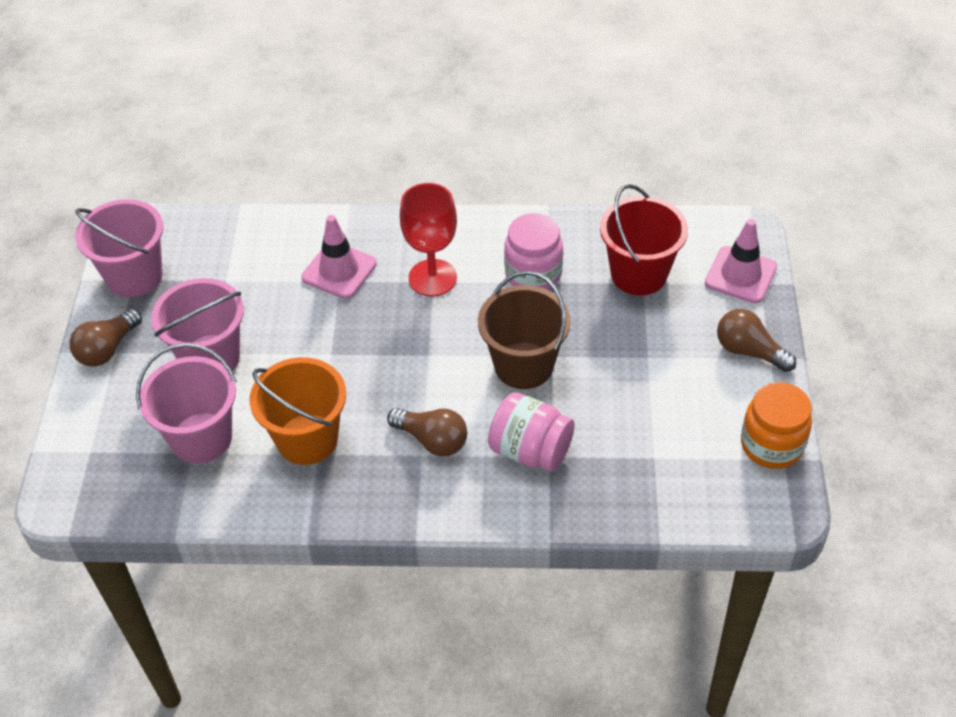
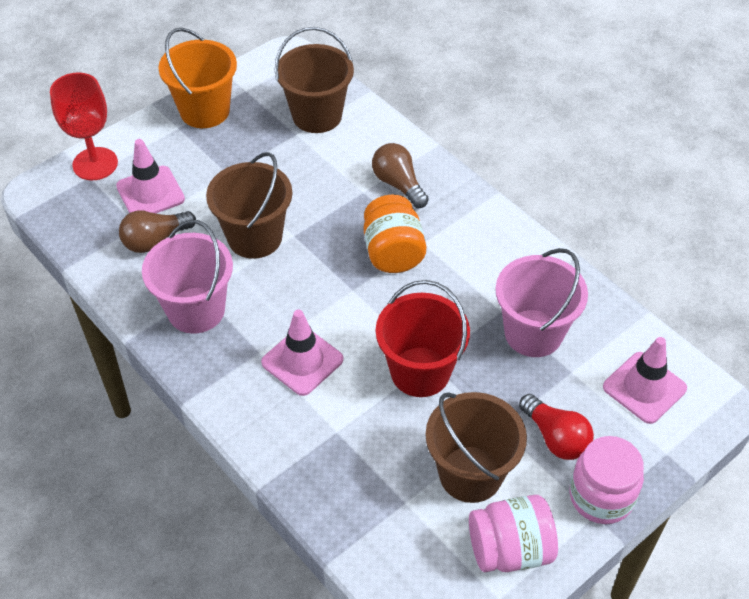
brown bucket: 1 -> 3
brown light bulb: 3 -> 2
pink bucket: 3 -> 2
pink traffic cone: 2 -> 3
red light bulb: 0 -> 1

